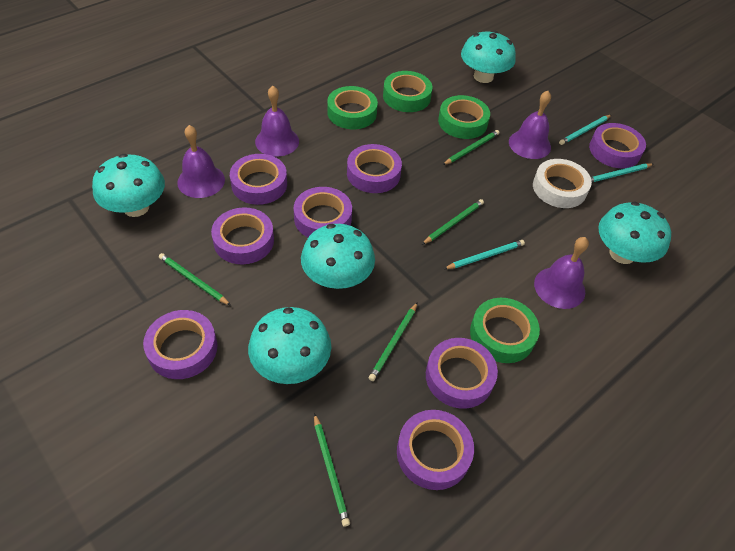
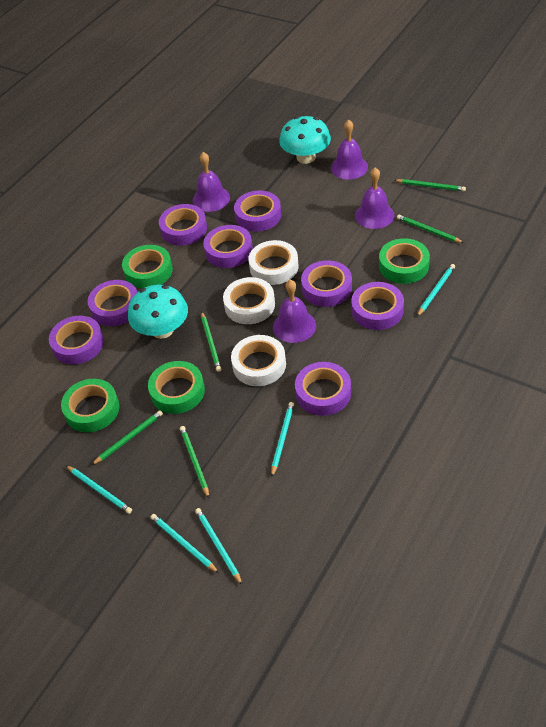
turquoise mushroom: 5 -> 2
turquoise pencil: 3 -> 5
white tape: 1 -> 3

